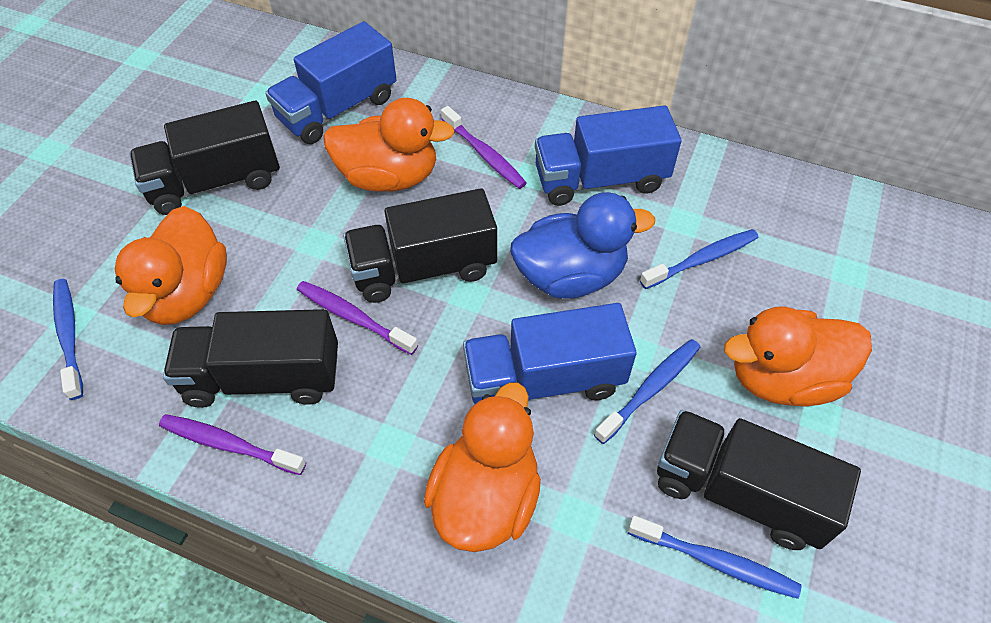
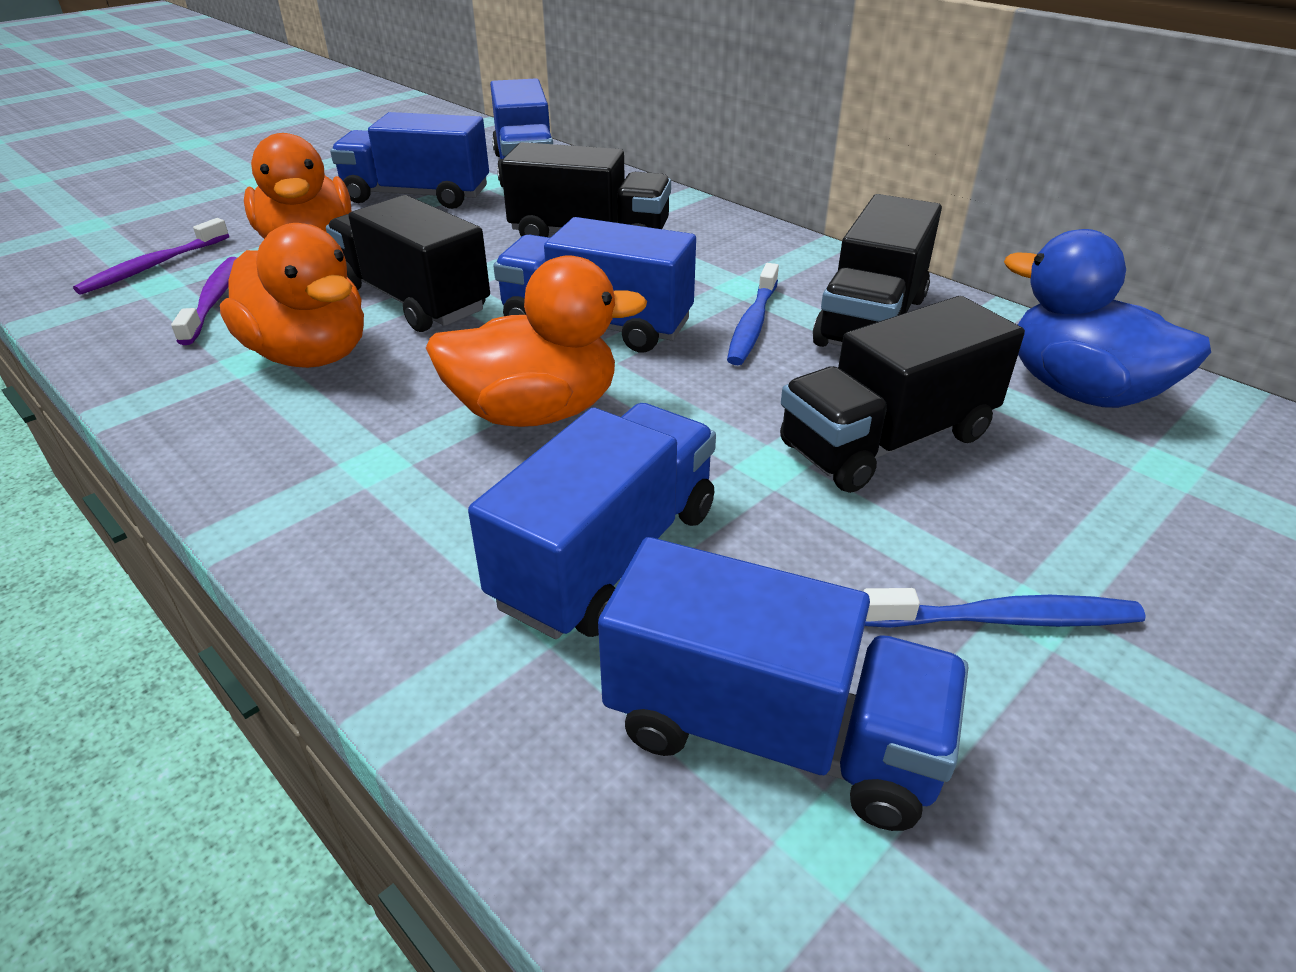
blue toothbrush: 4 -> 2
blue truck: 3 -> 5
orange duck: 4 -> 3
purple toothbrush: 3 -> 2

